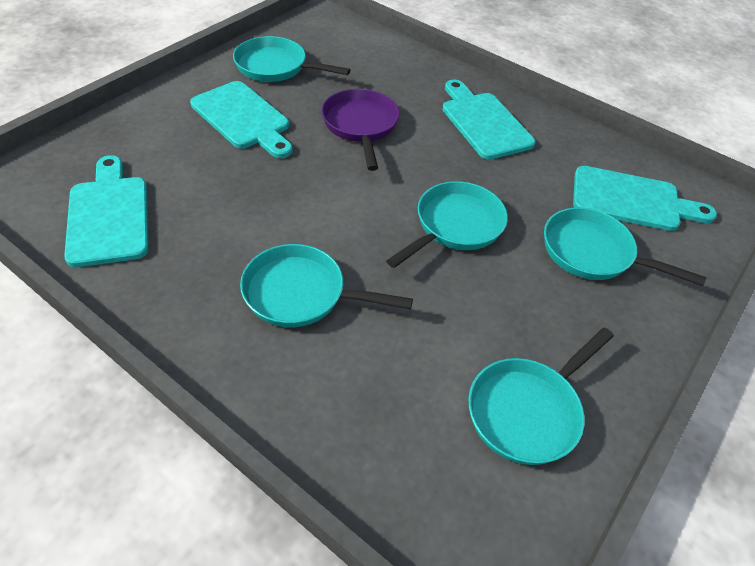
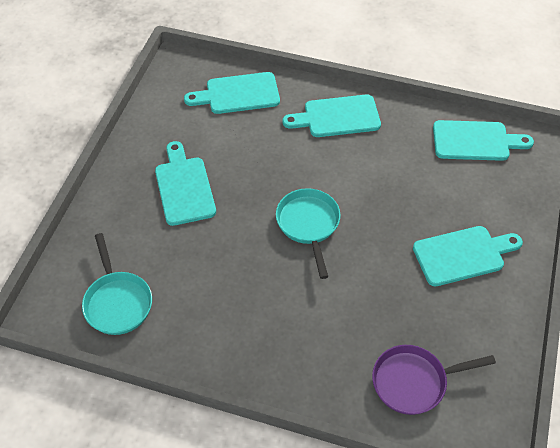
turquoise cutting board: 4 -> 5
turquoise pan: 5 -> 2

